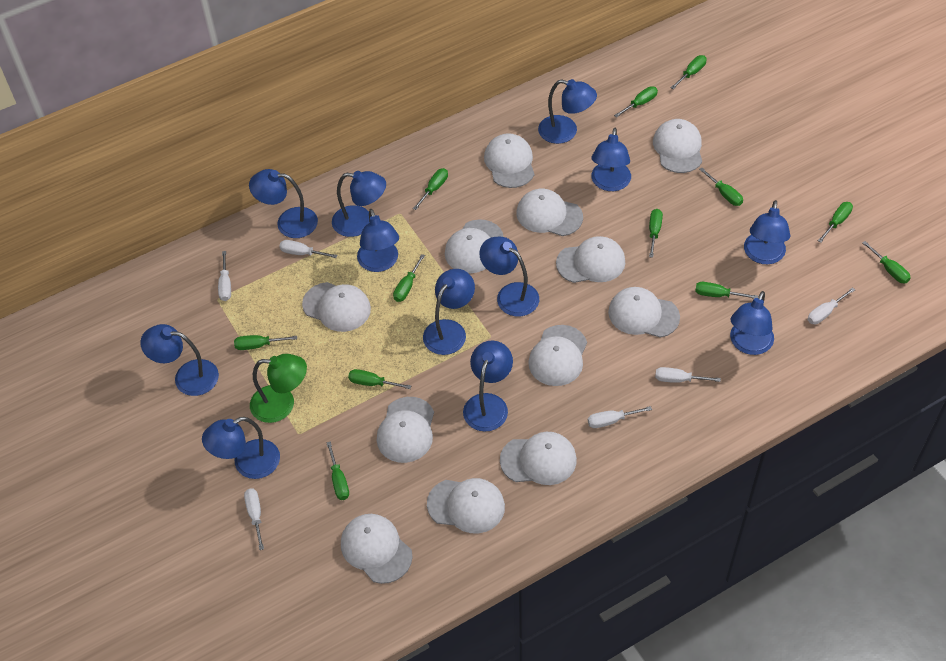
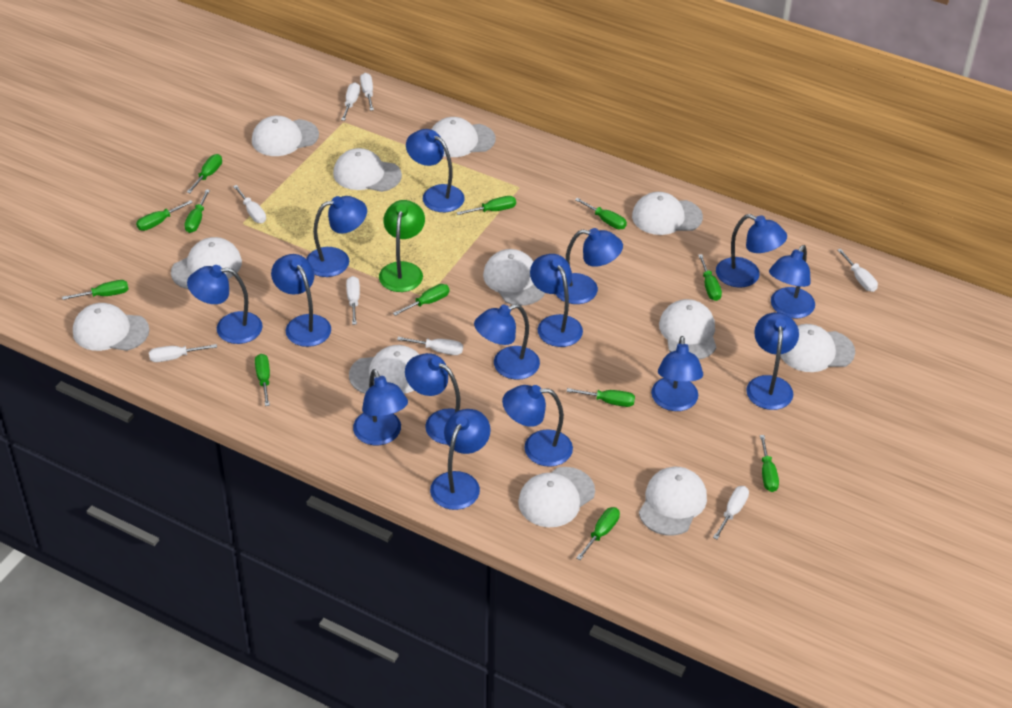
blue lamp: 12 -> 15
white screwdriver: 6 -> 8

